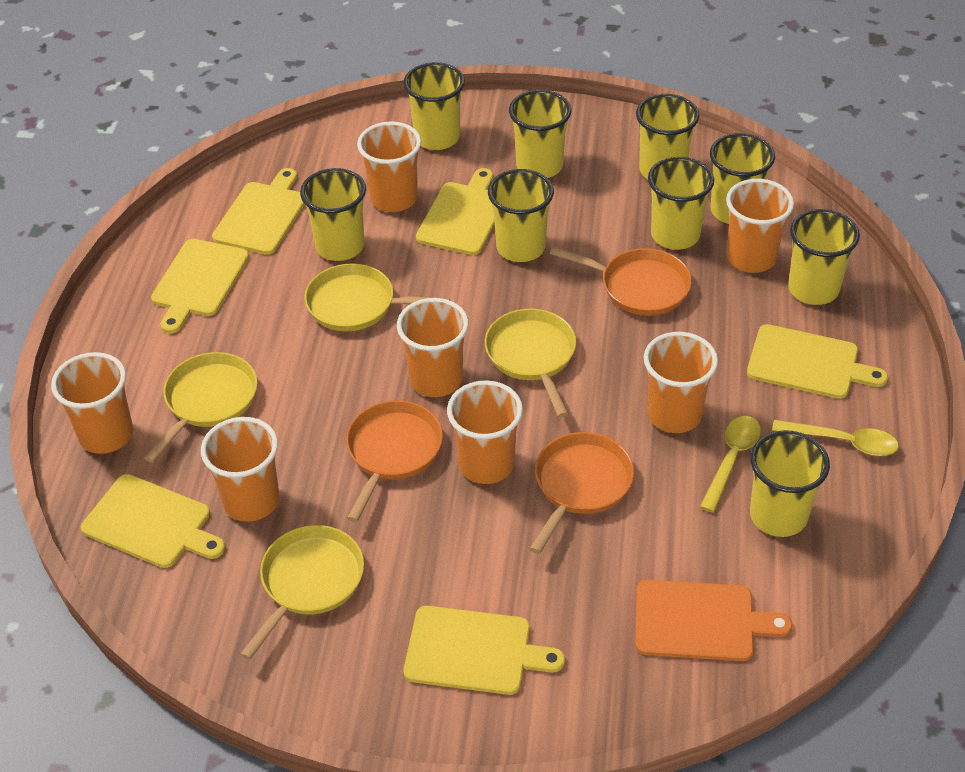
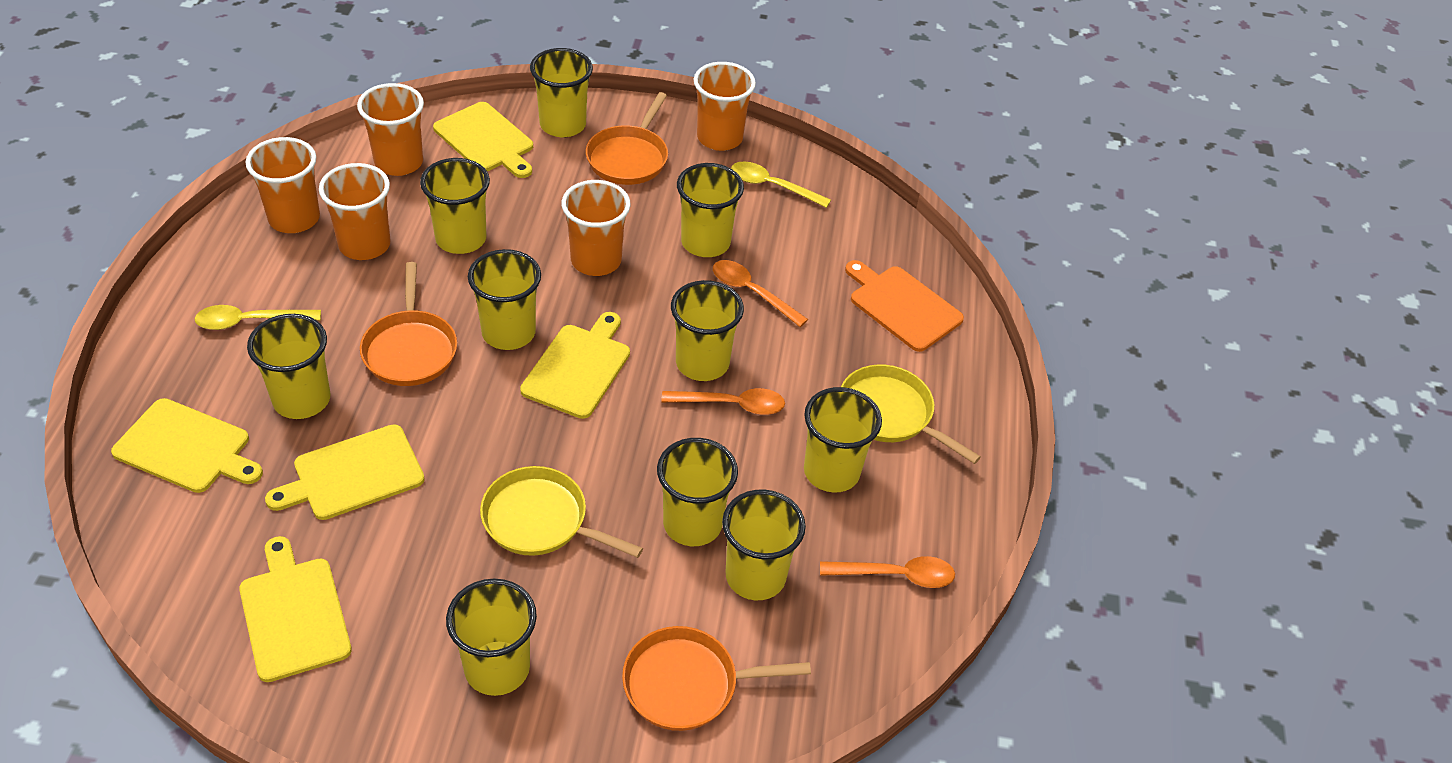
orange cup: 7 -> 5
orange spoon: 0 -> 3
yellow cup: 9 -> 10
yellow cutting board: 6 -> 5
yellow pan: 4 -> 2

